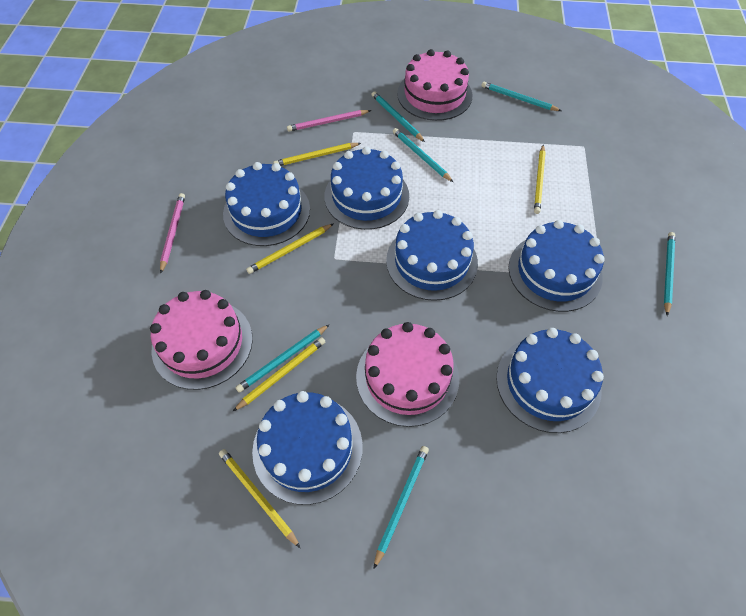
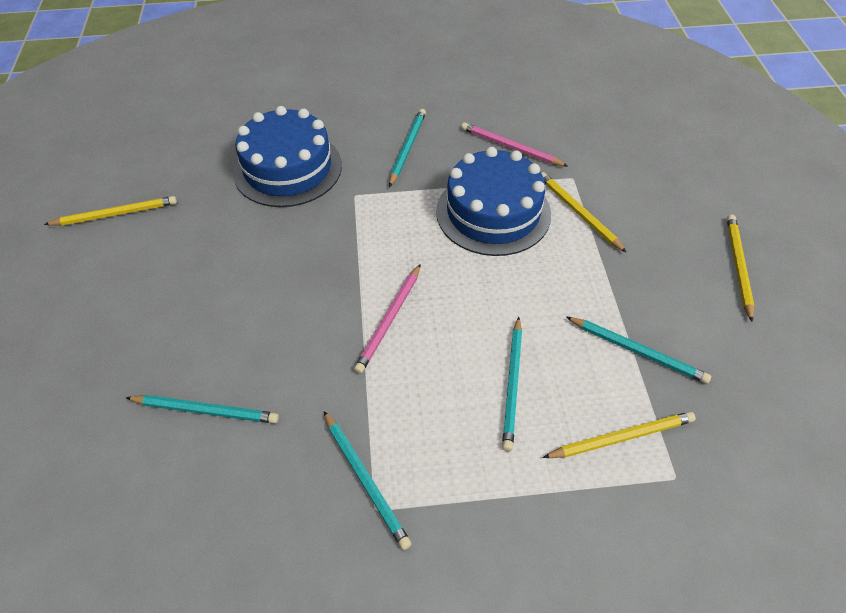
blue cake: 6 -> 2
pink cake: 3 -> 0
turquoise pencil: 6 -> 5
yellow pencil: 5 -> 4

